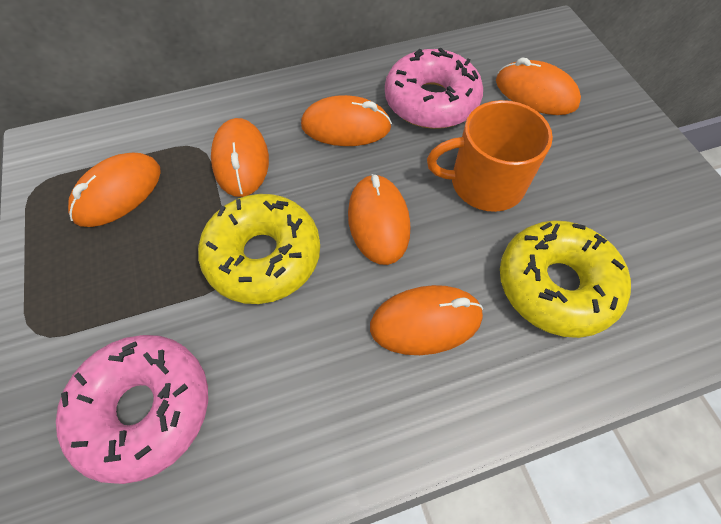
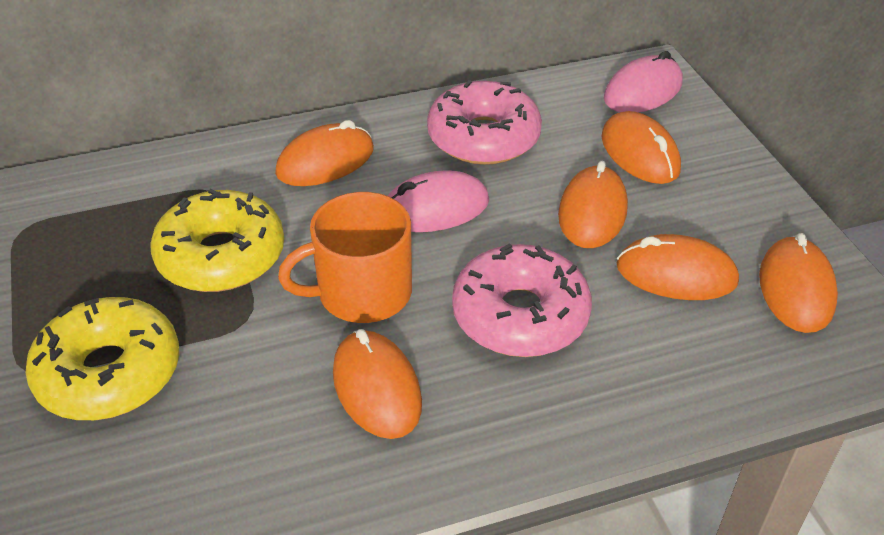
pink mouse: 0 -> 2

